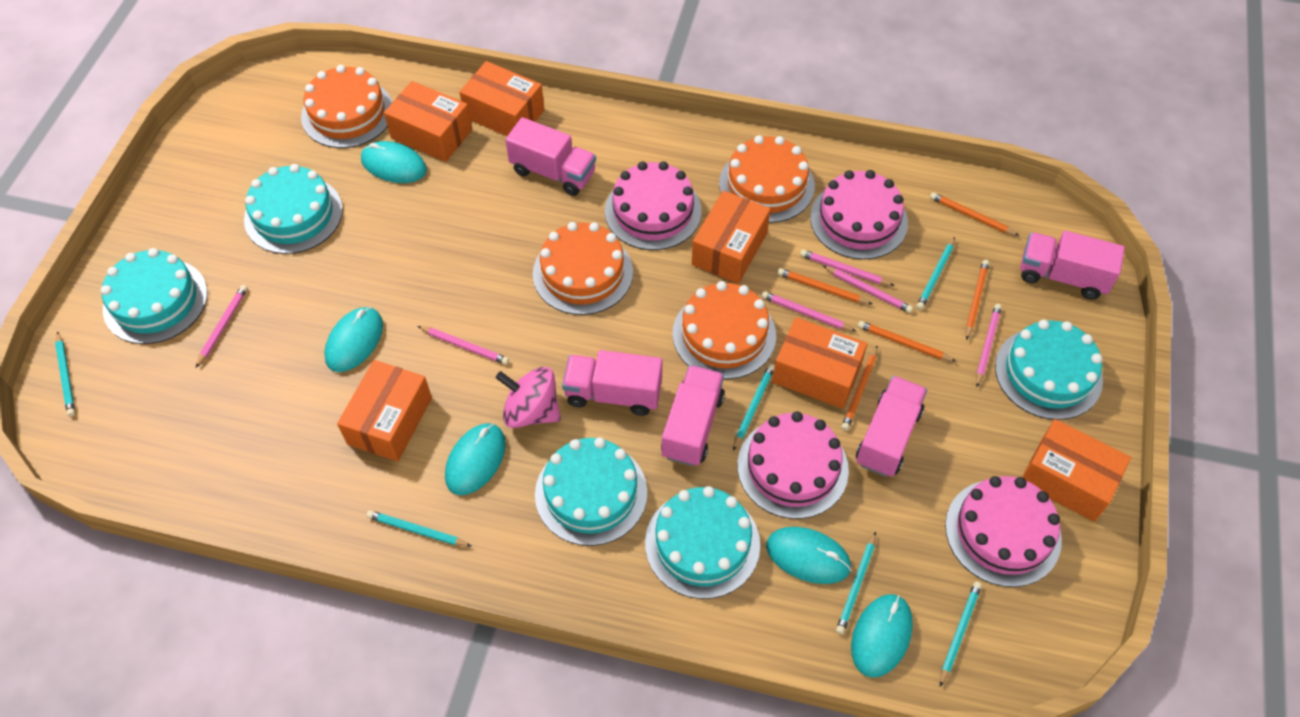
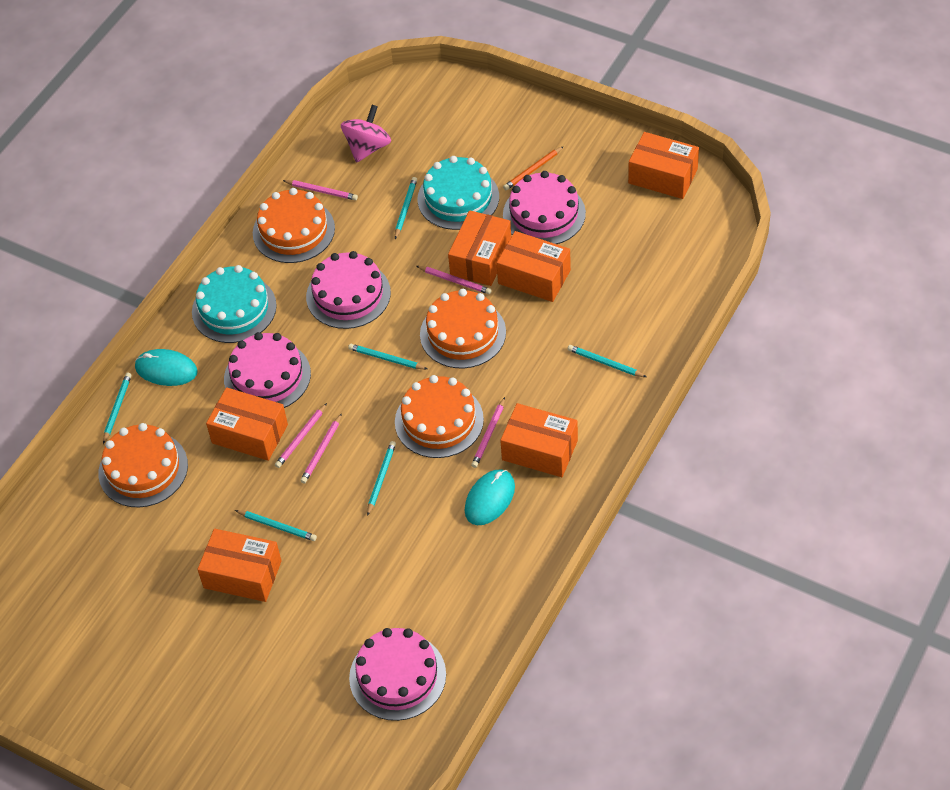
orange pencil: 5 -> 1
pink pencil: 6 -> 5
pink truck: 5 -> 0
turquoise cake: 5 -> 2
turquoise mouse: 5 -> 2

